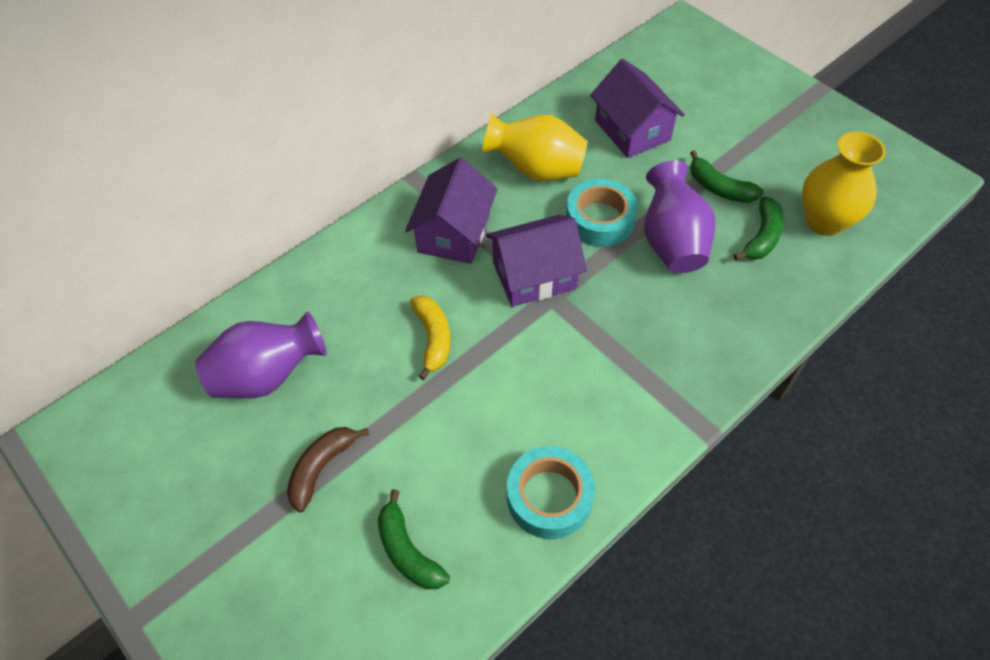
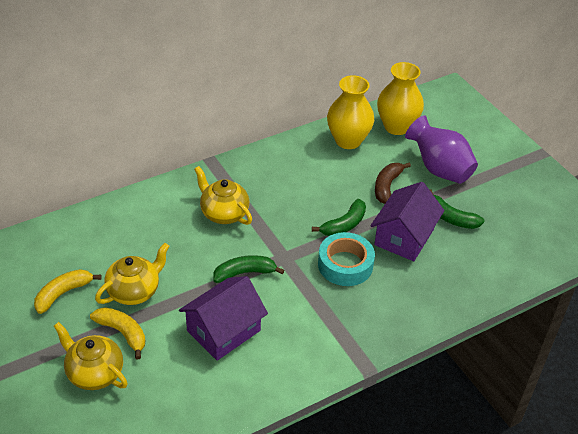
purple house: 3 -> 2
purple vase: 2 -> 1
turquoise tape: 2 -> 1
yellow banana: 1 -> 2
yellow teapot: 0 -> 3

